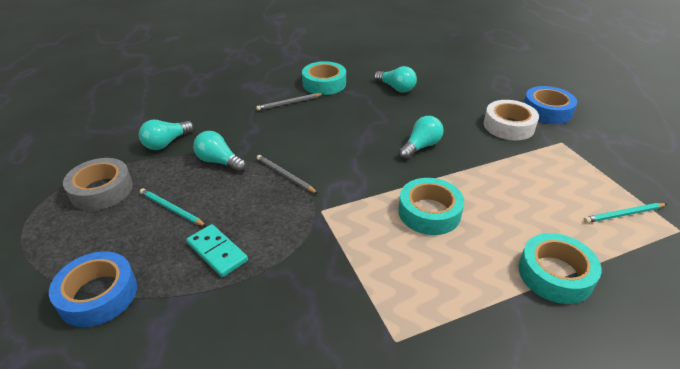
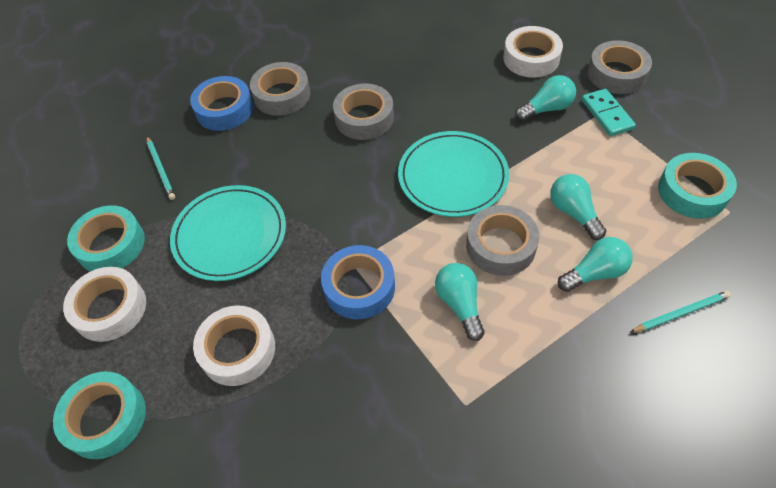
grey pencil: 2 -> 0
grey tape: 1 -> 4
turquoise plate: 0 -> 2
white tape: 1 -> 3

